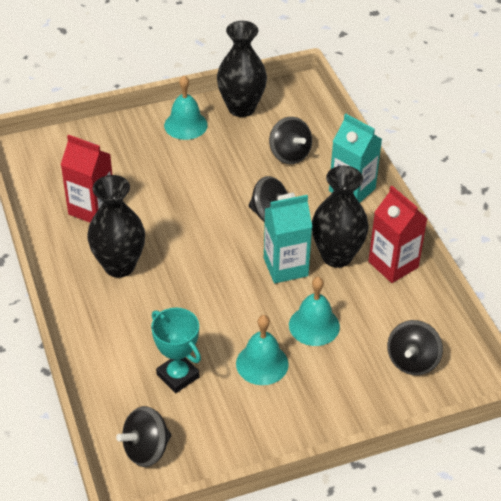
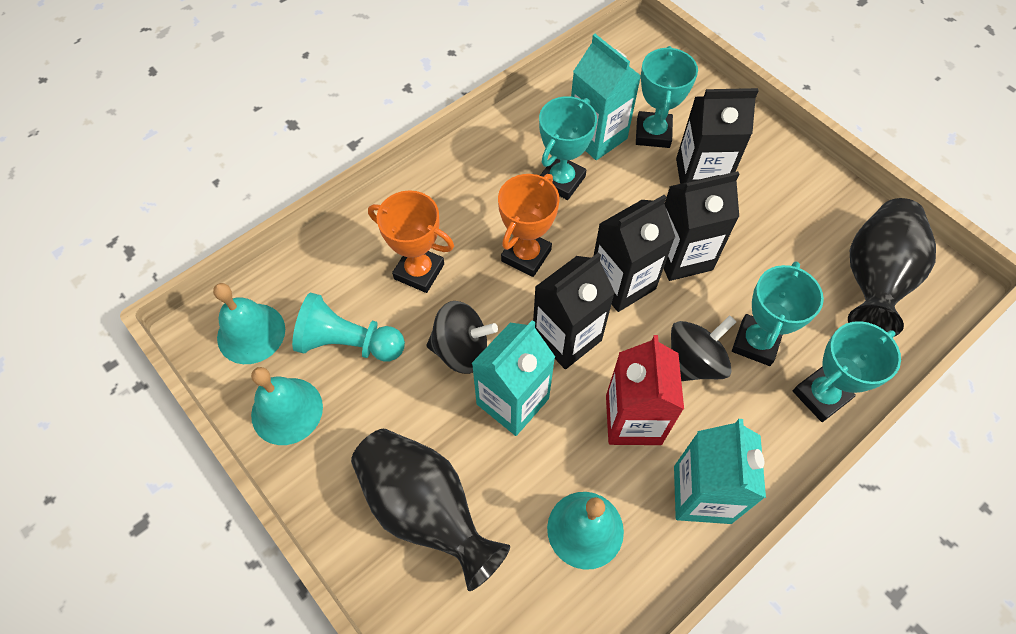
black carton: 0 -> 4
black spinning top: 4 -> 2
black vase: 3 -> 2
orange trophy: 0 -> 2
red carton: 2 -> 1
turquoise carton: 2 -> 3
turquoise pawn: 0 -> 1
turquoise trophy: 1 -> 4

